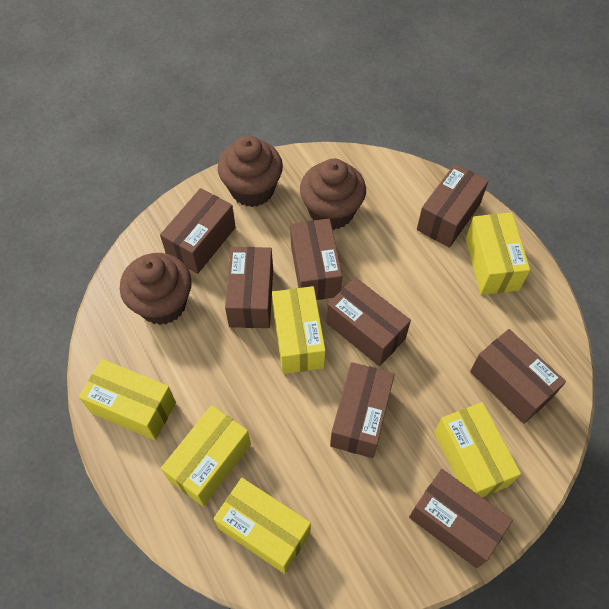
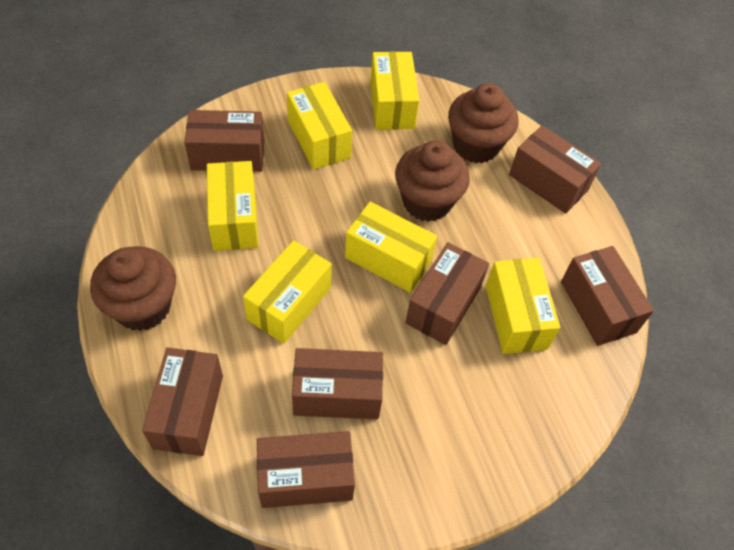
brown box: 8 -> 7

